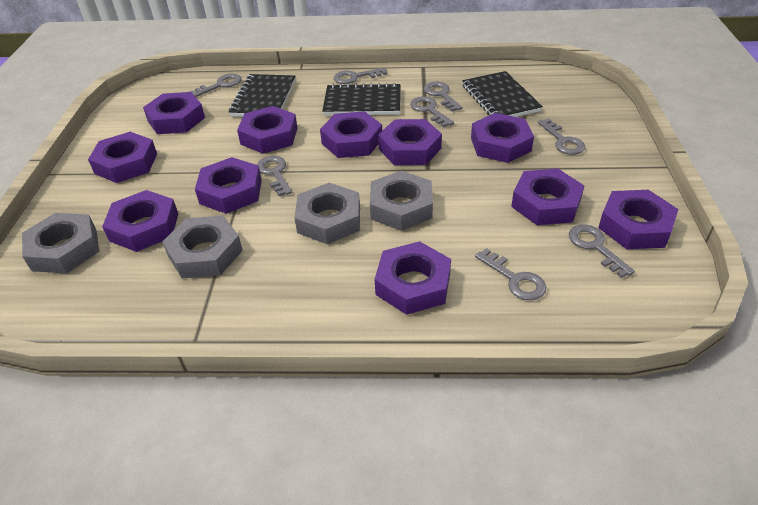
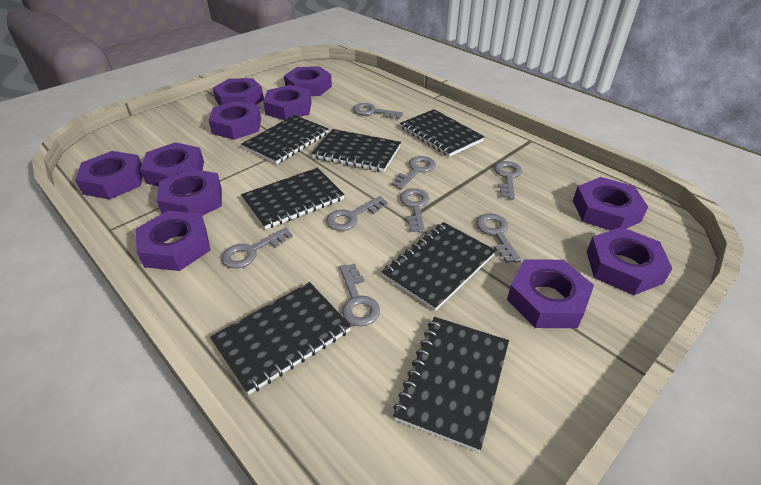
black notebook: 3 -> 7
grey nut: 4 -> 0

